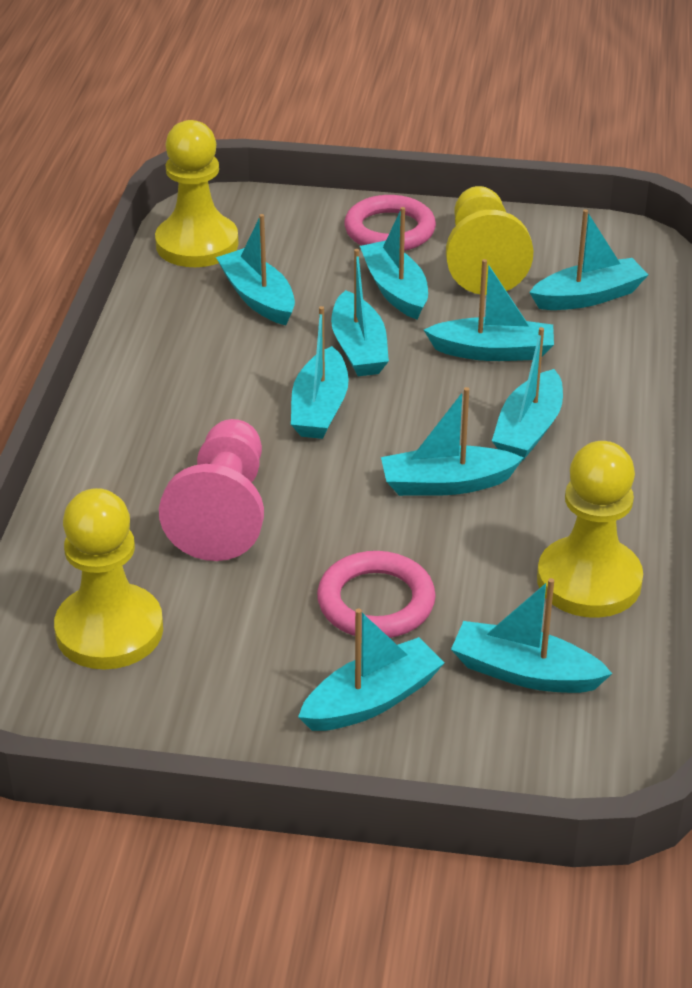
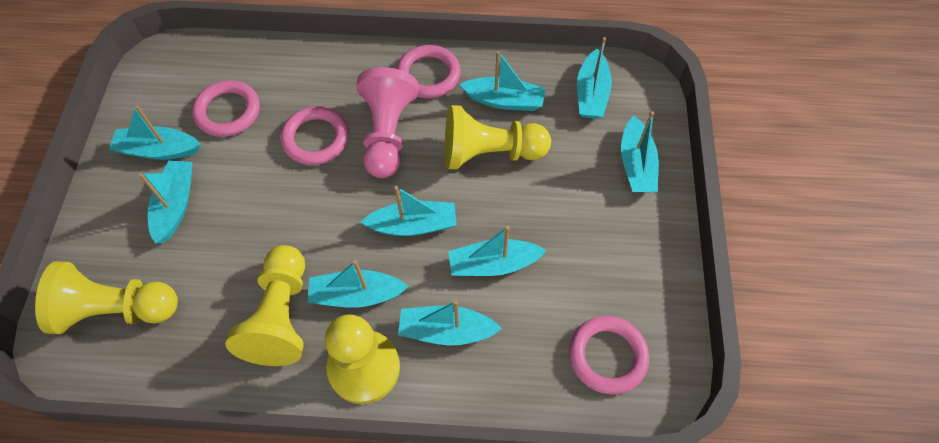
pink ring: 2 -> 4
turquoise boat: 10 -> 9

